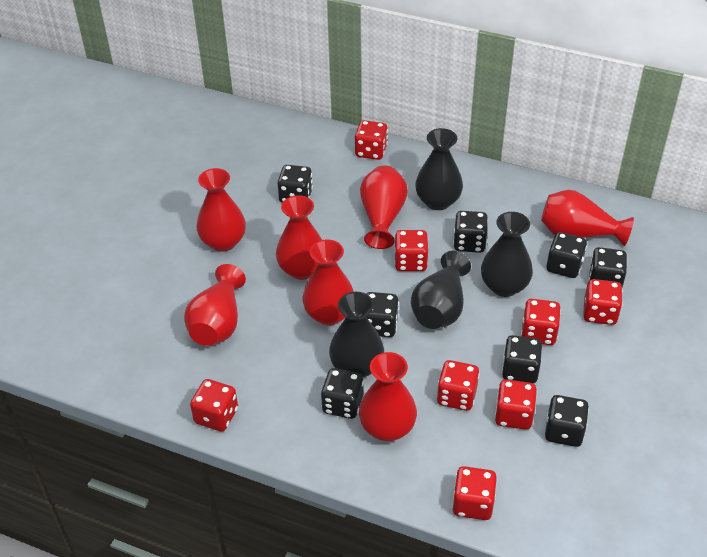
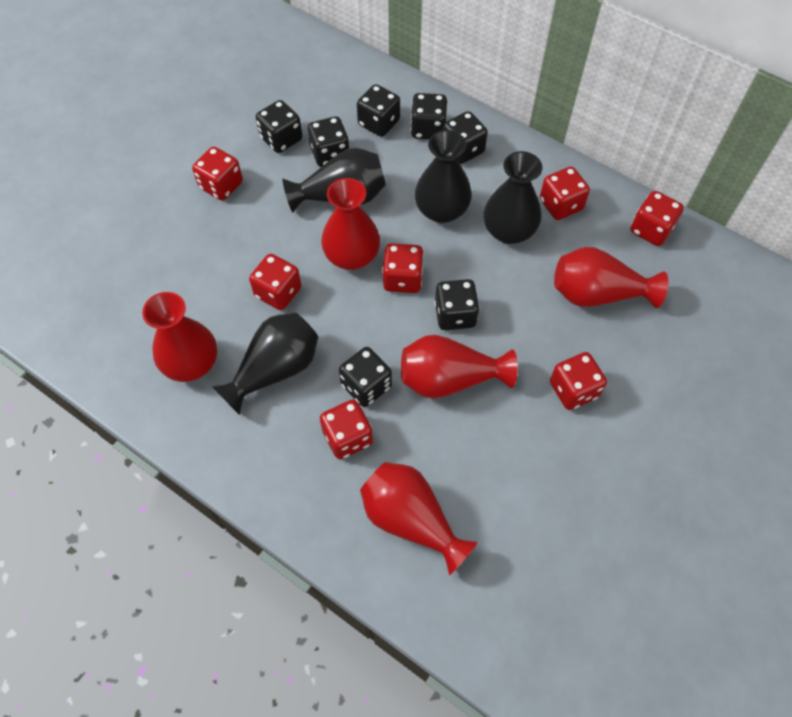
black dice: 8 -> 7
red dice: 8 -> 7
red vase: 7 -> 5

